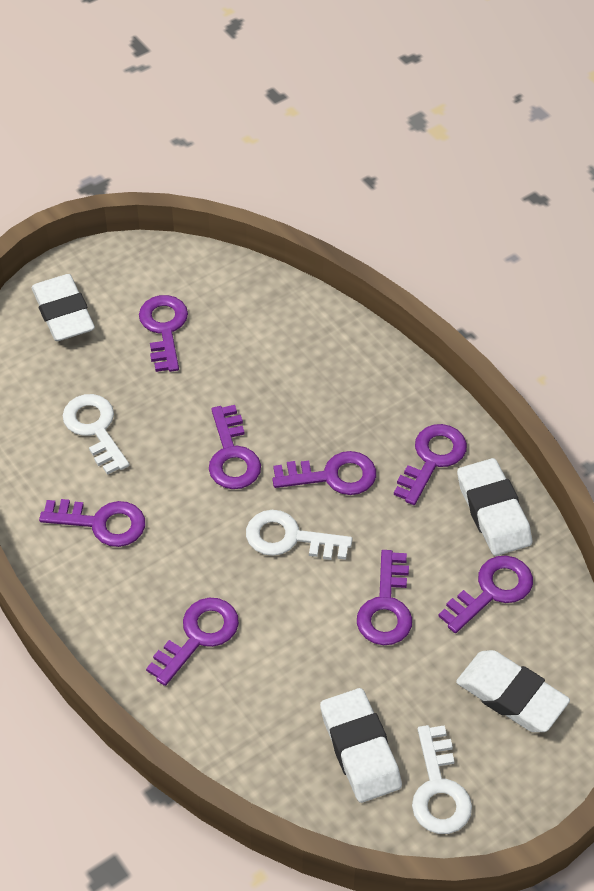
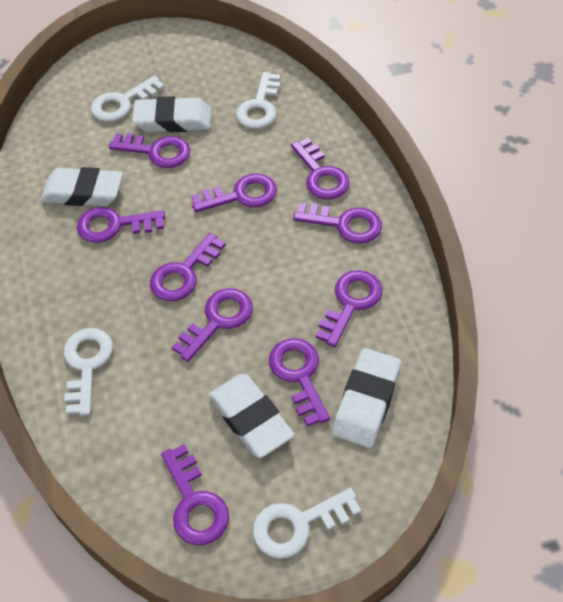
purple key: 8 -> 10
white key: 3 -> 4

